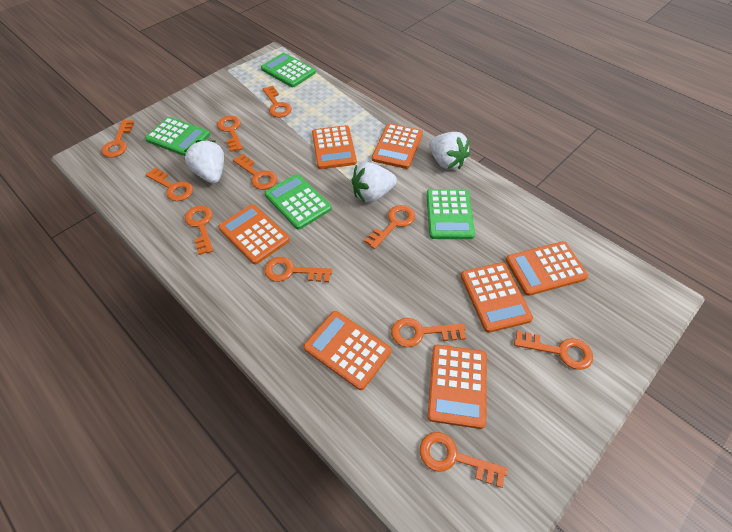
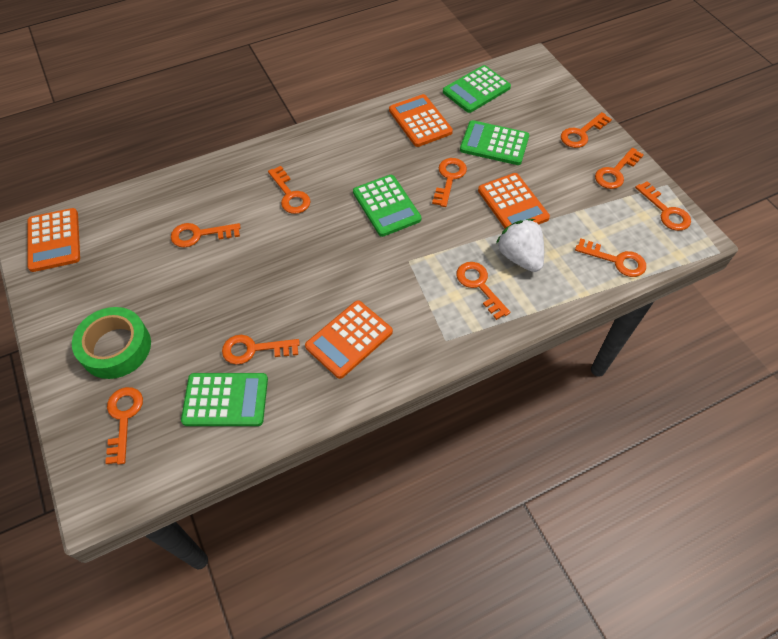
green tape: 0 -> 1
orange calculator: 7 -> 4
orange key: 11 -> 10
white strawberry: 3 -> 1

